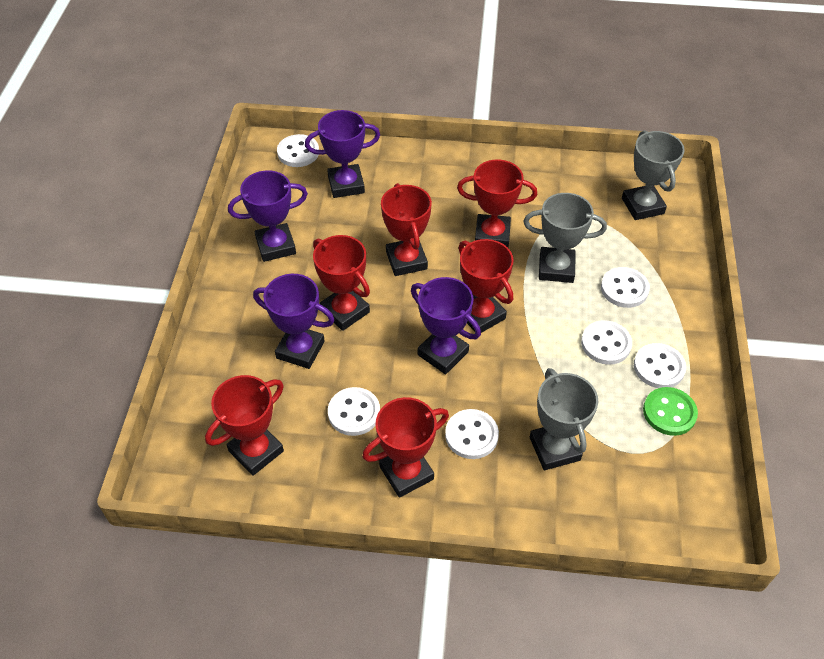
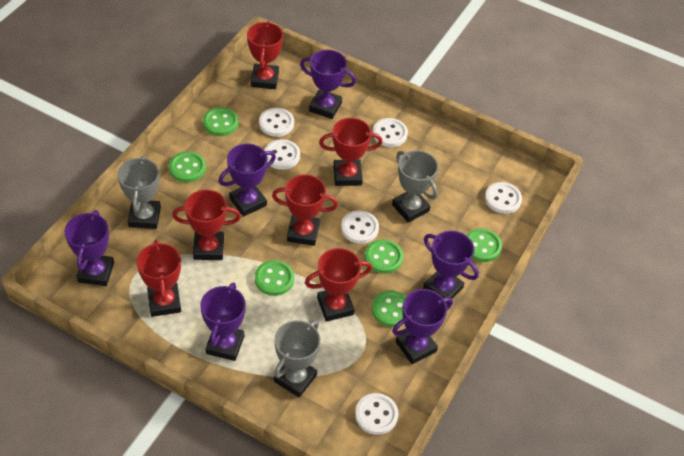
green button: 1 -> 6
purple trophy: 4 -> 6

